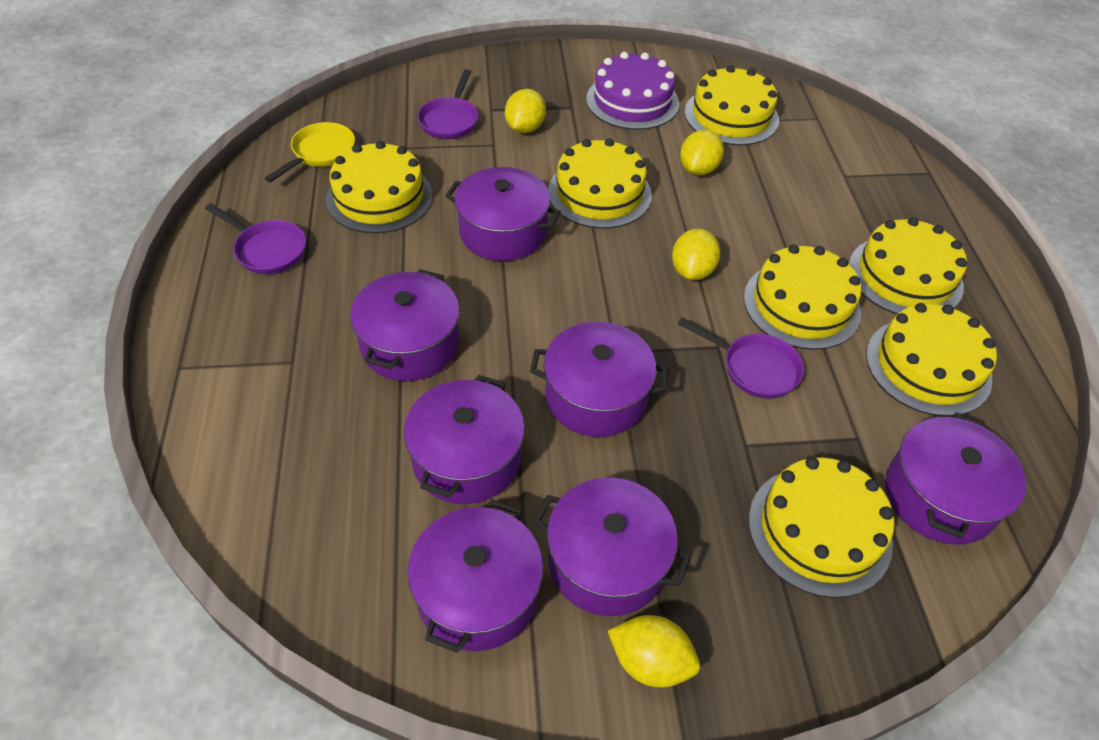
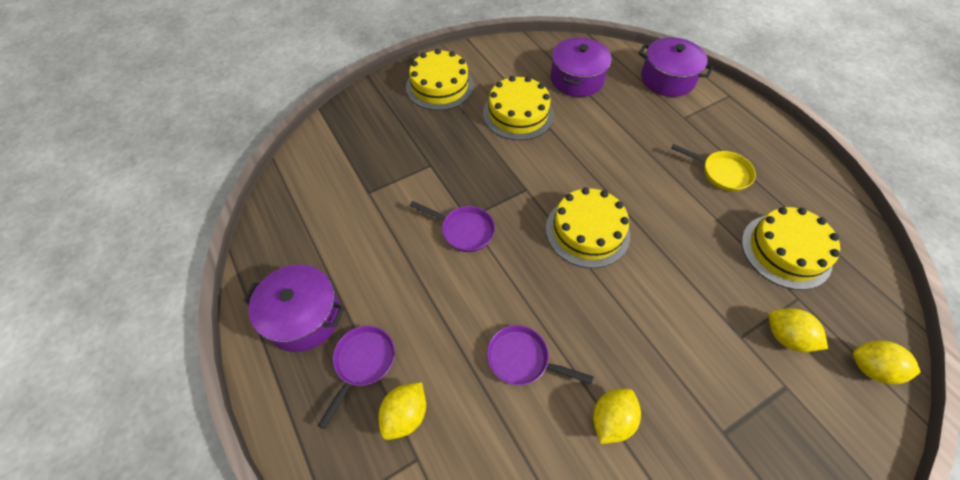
purple cake: 1 -> 0
purple pot: 7 -> 3
yellow cake: 7 -> 4

